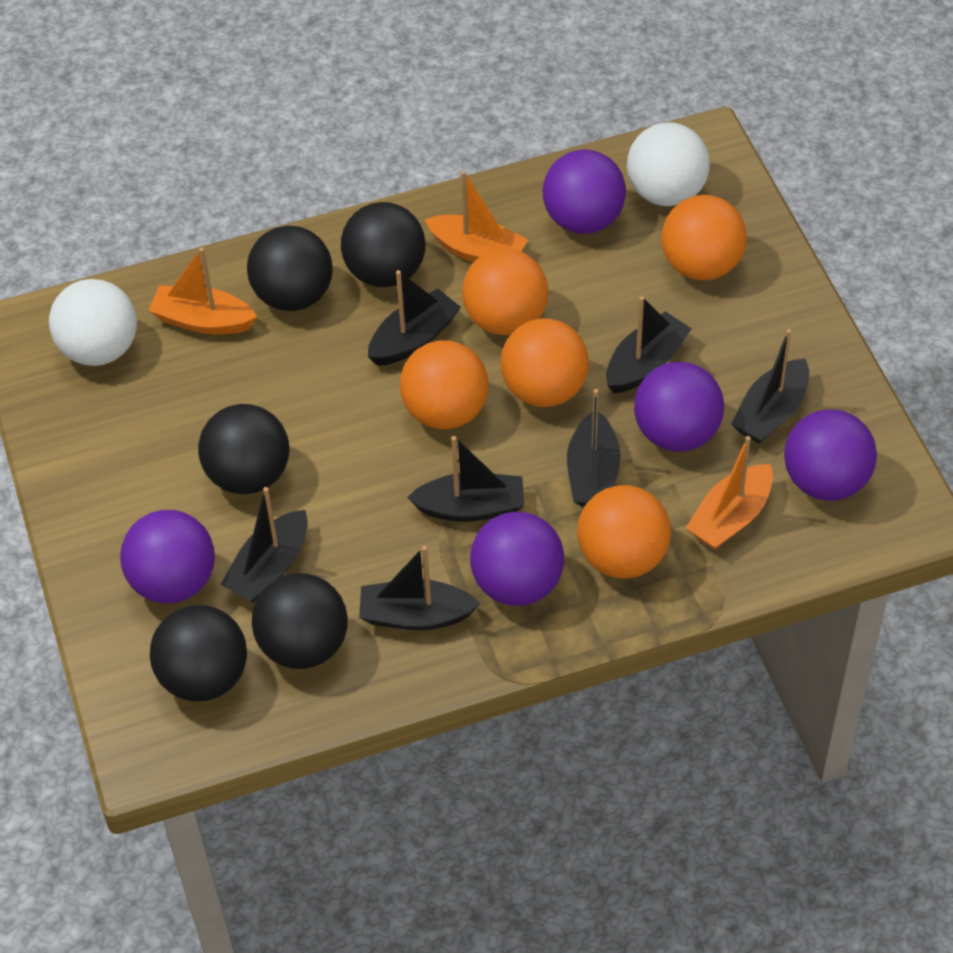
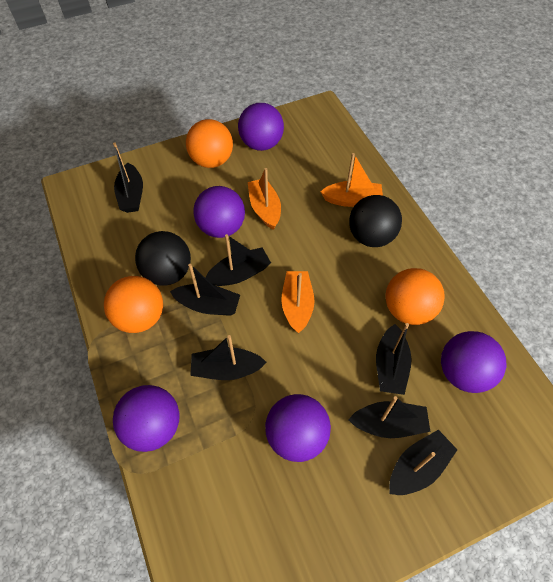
black ball: 5 -> 2
orange ball: 5 -> 3
white ball: 2 -> 0

